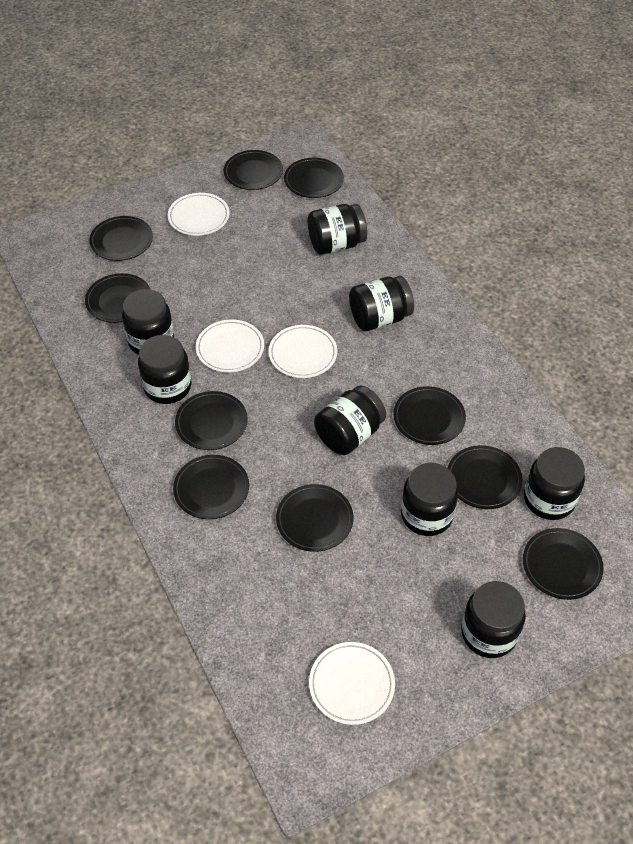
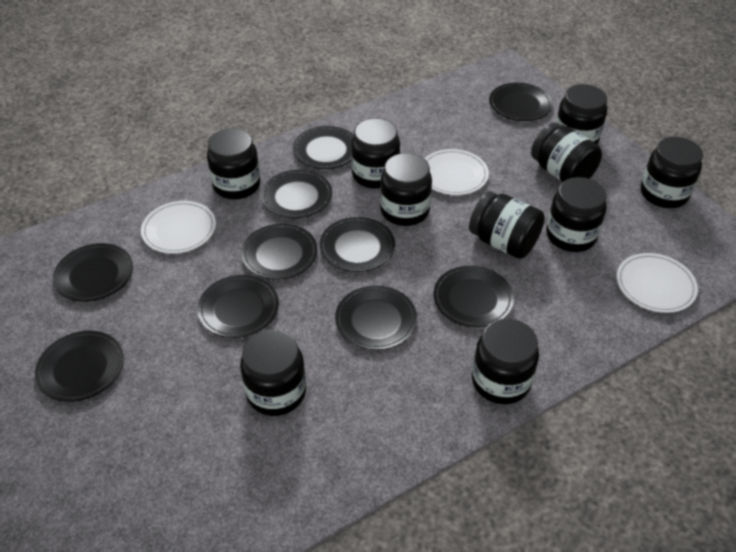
black jar: 8 -> 10
white plate: 4 -> 3

